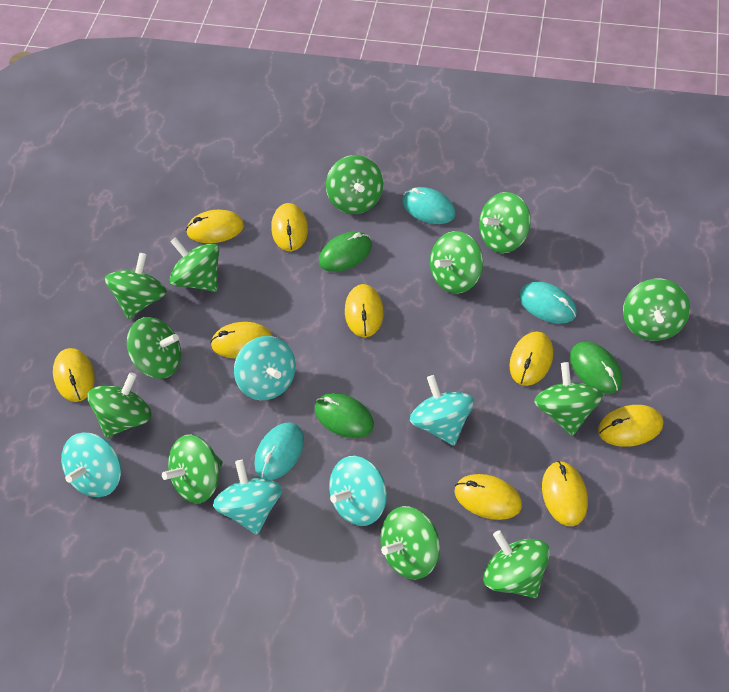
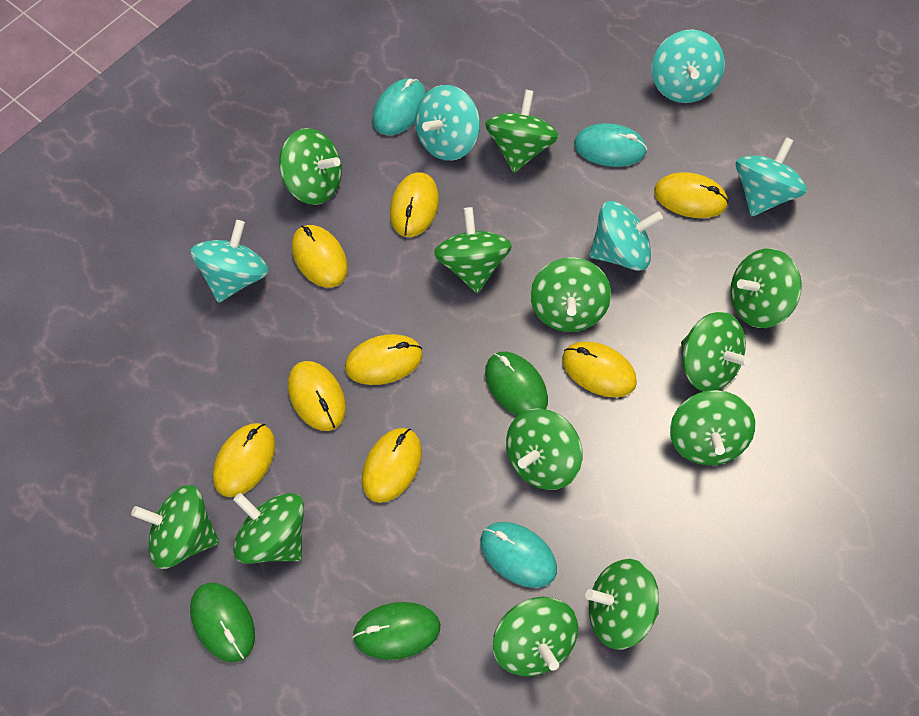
yellow mouse: 9 -> 8

